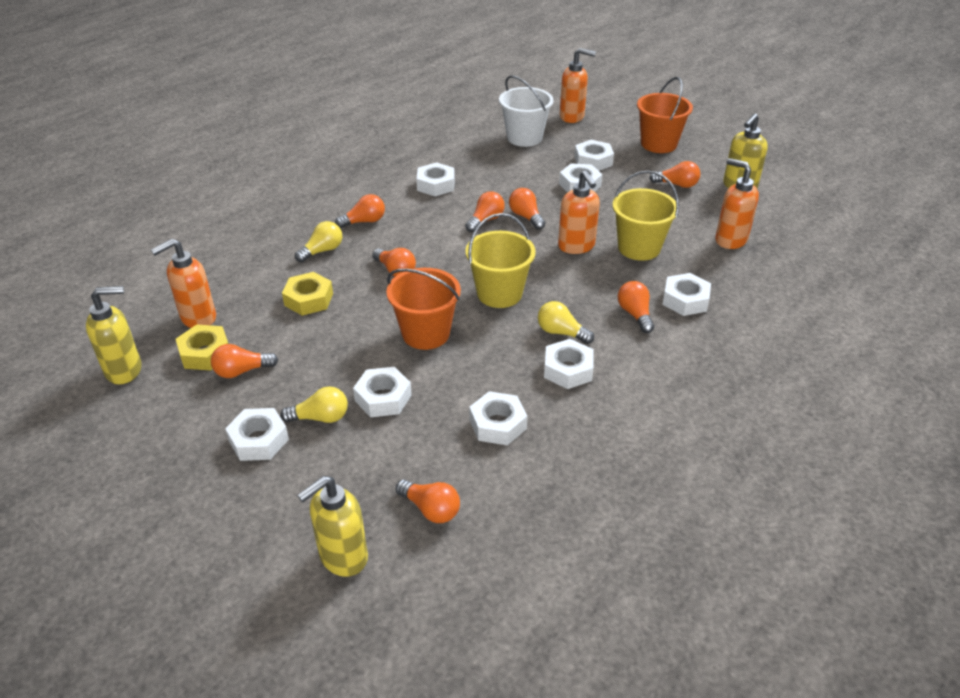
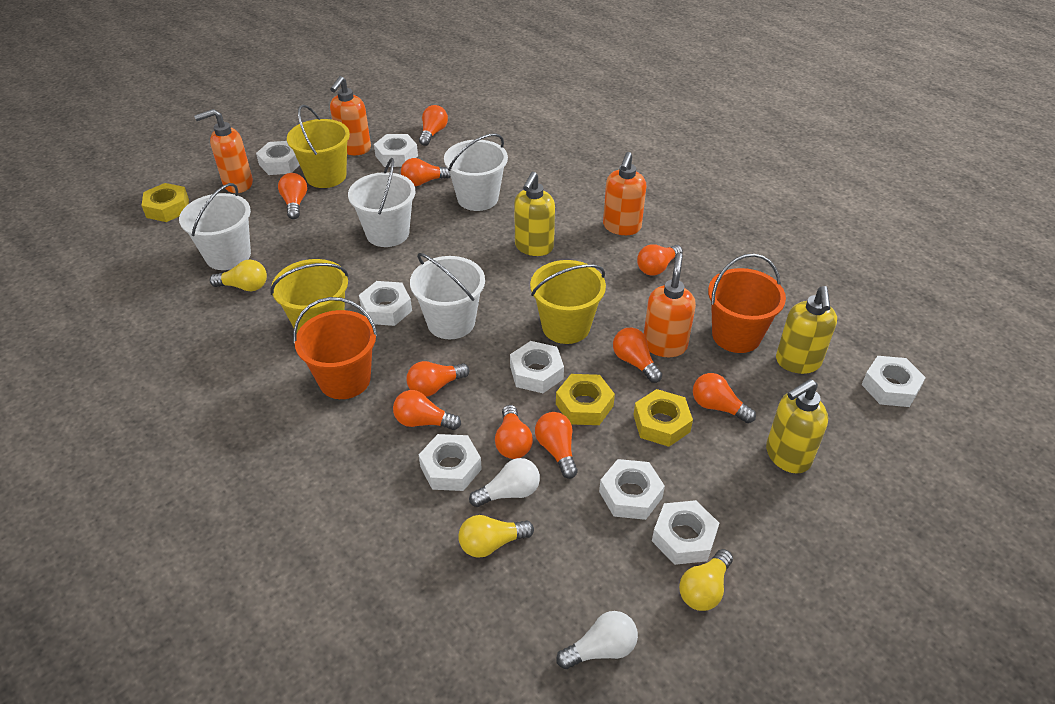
orange light bulb: 8 -> 10
white bucket: 1 -> 4
white light bulb: 0 -> 2
yellow bucket: 2 -> 3
yellow nut: 2 -> 3

